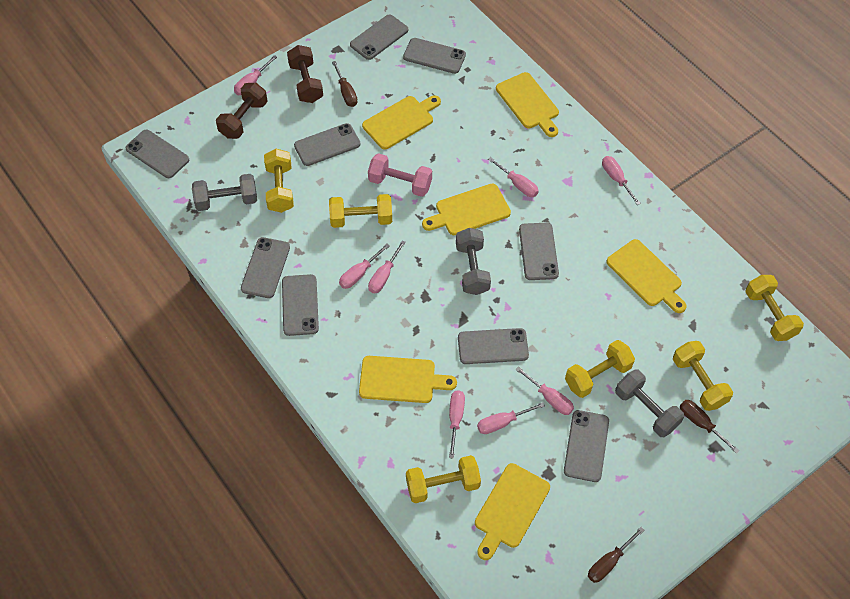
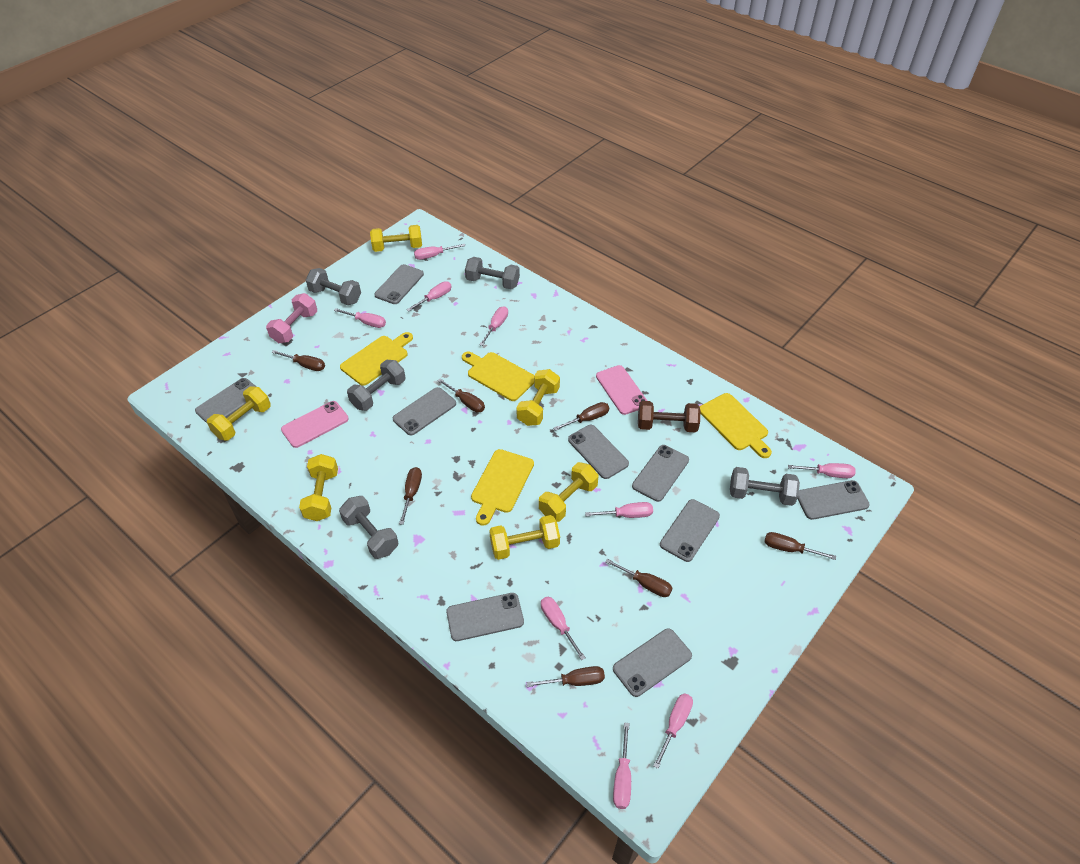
brown dumbbell: 2 -> 1
brown screwdriver: 3 -> 7
grey dumbbell: 3 -> 5
pink phone: 0 -> 2
pink screwdriver: 8 -> 9
yellow cutting board: 6 -> 4

